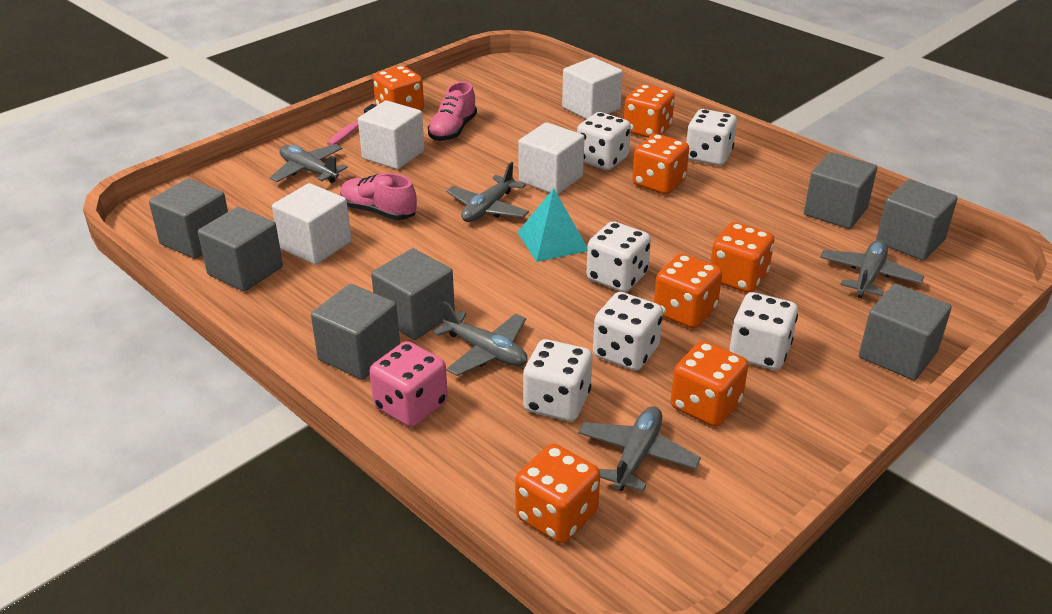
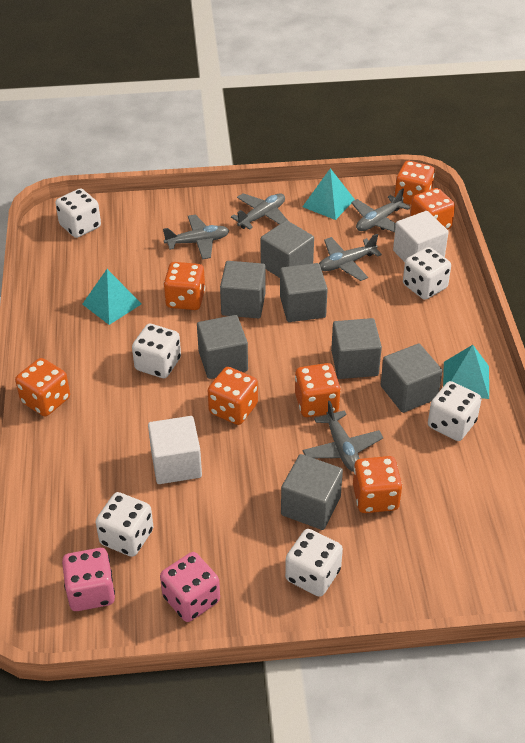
pink dice: 1 -> 2
pink shoe: 2 -> 0
pink toothbrush: 1 -> 0
turquoise pyramid: 1 -> 3
white cube: 4 -> 2

